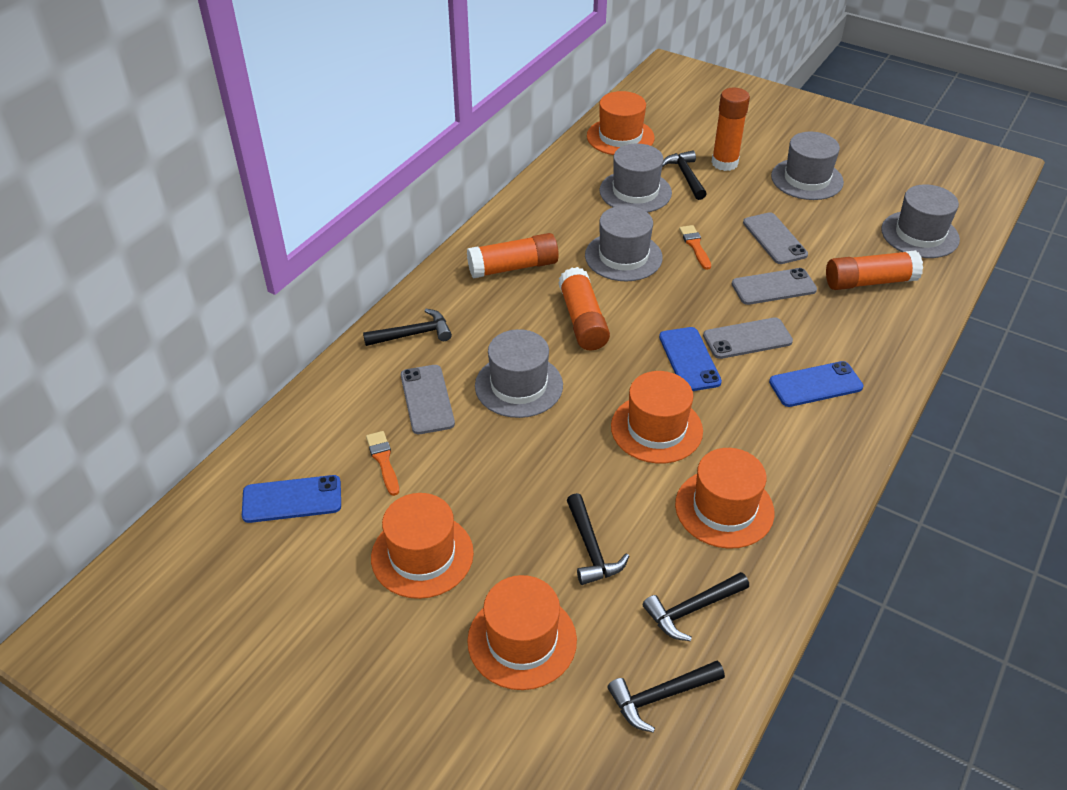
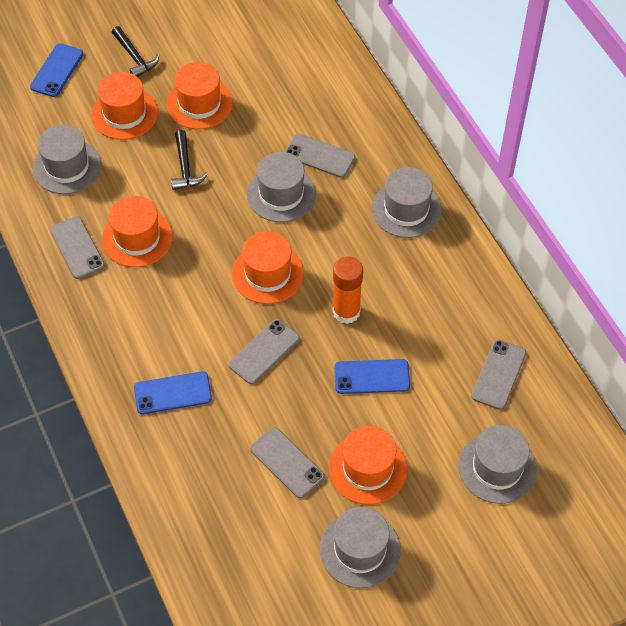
black hammer: 5 -> 2
grey phone: 4 -> 5
orange brush: 2 -> 0
orange glue stick: 4 -> 1

